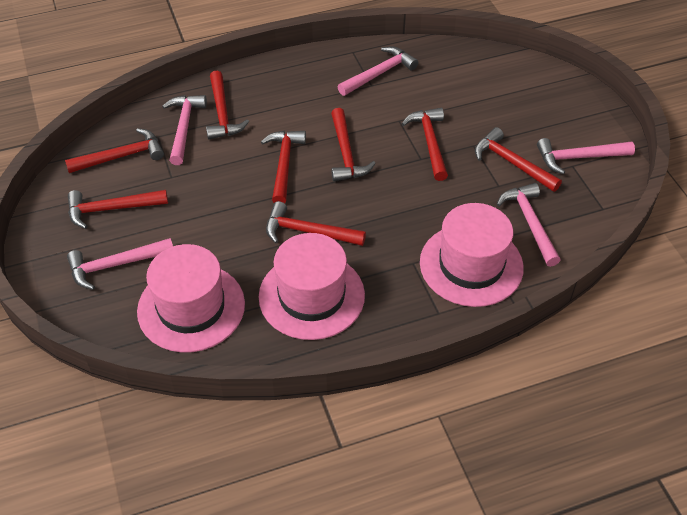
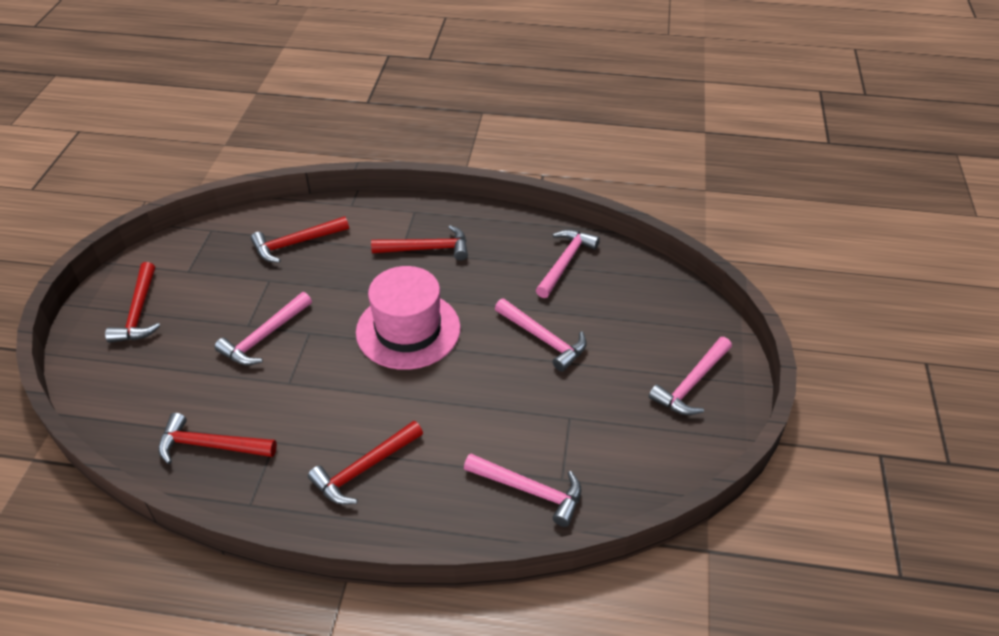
pink hat: 3 -> 1
red hammer: 8 -> 5

